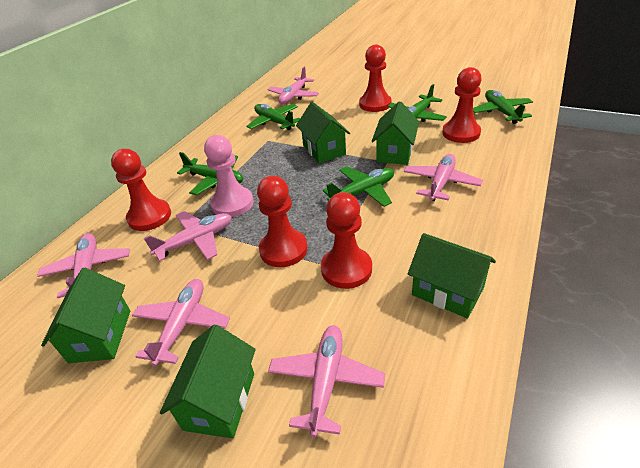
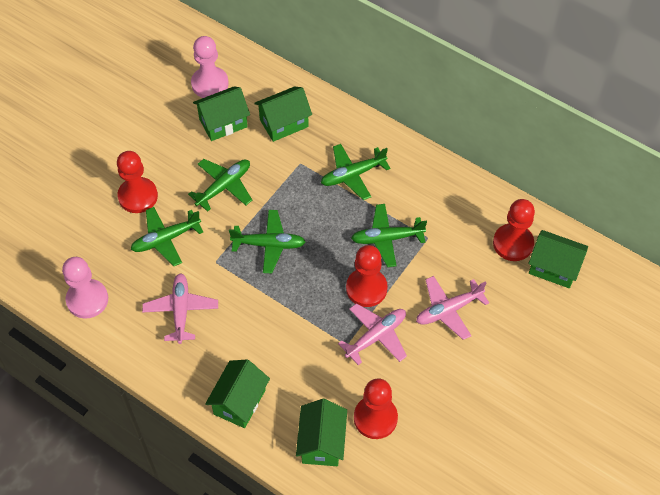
pink pawn: 1 -> 2
pink plane: 6 -> 3
red pawn: 5 -> 4

